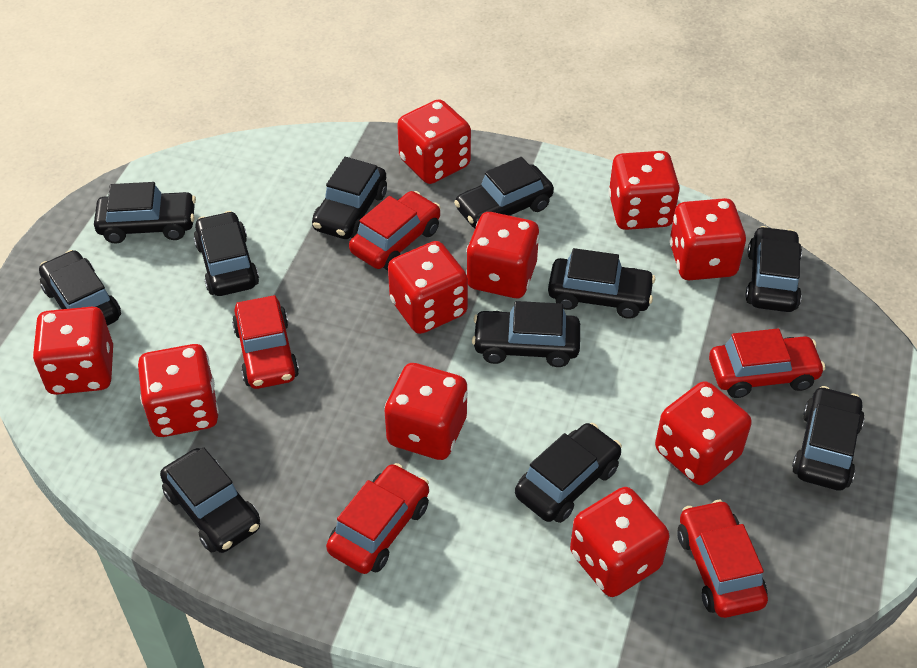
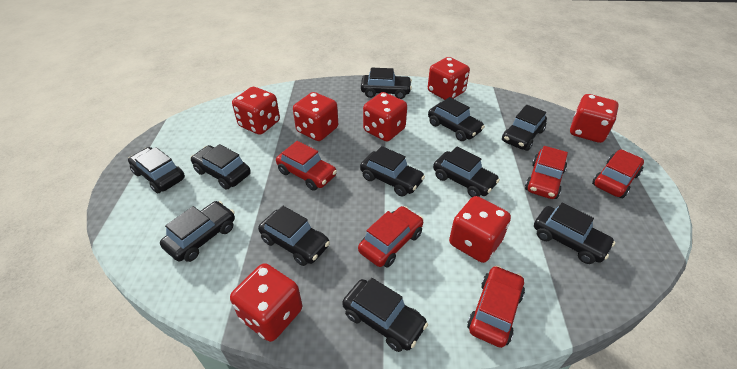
red dice: 10 -> 7

